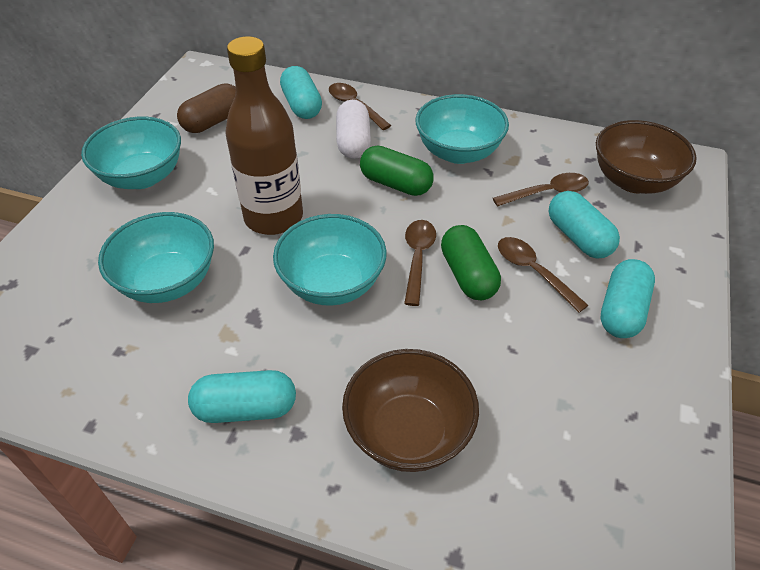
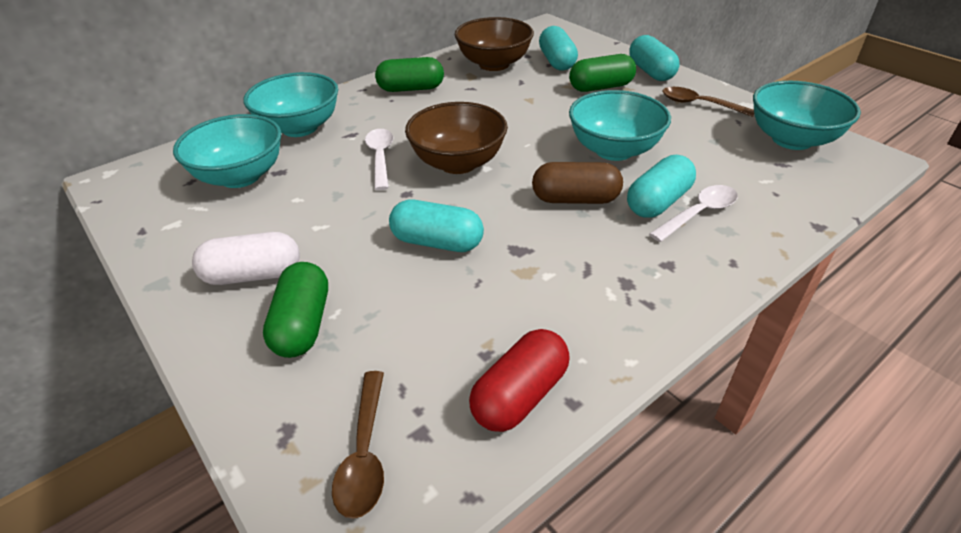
brown bottle: 1 -> 0
brown spoon: 4 -> 2
green capsule: 2 -> 3
red capsule: 0 -> 1
white spoon: 0 -> 2

